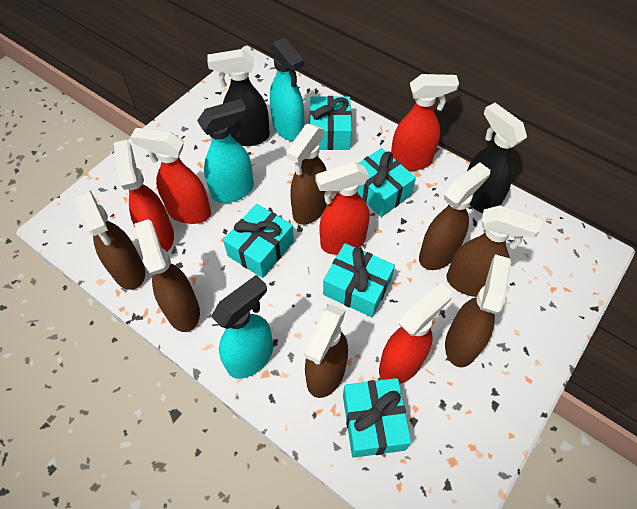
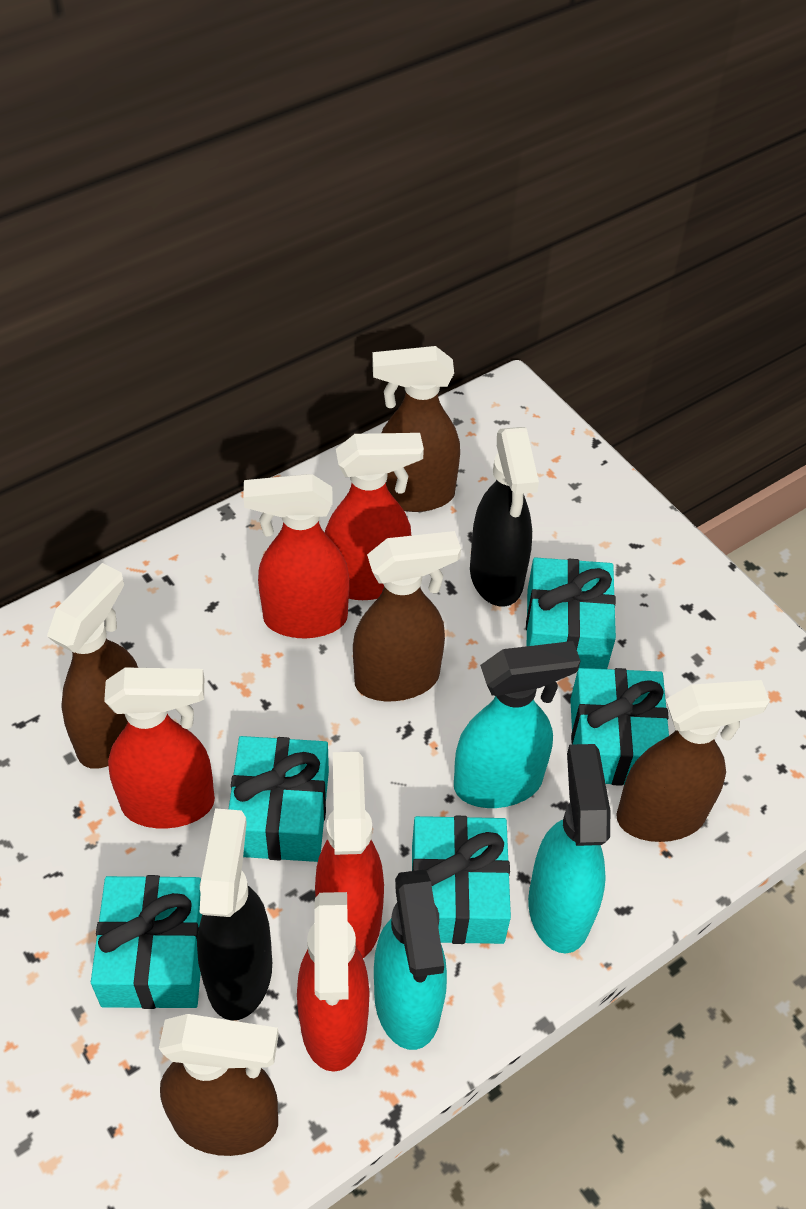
brown spray bottle: 7 -> 5

